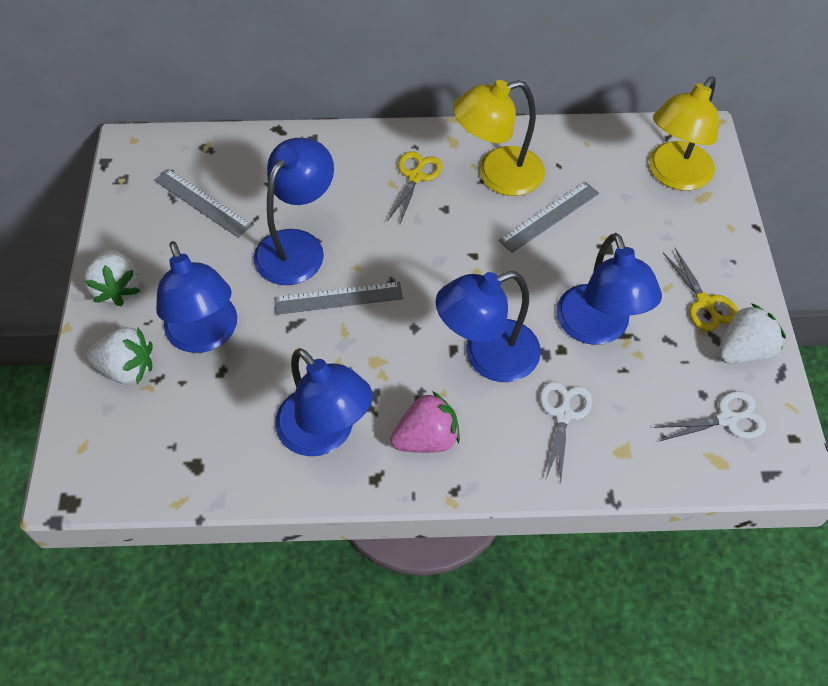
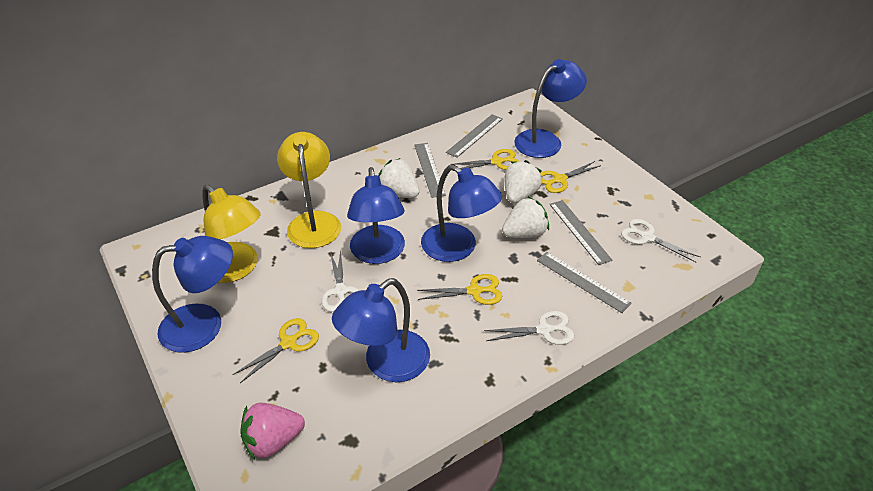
grey ruler: 3 -> 4
white scissors: 2 -> 3
yellow scissors: 2 -> 4

